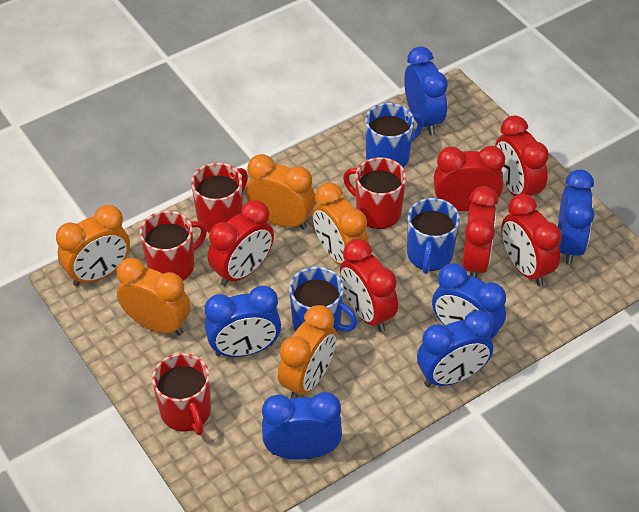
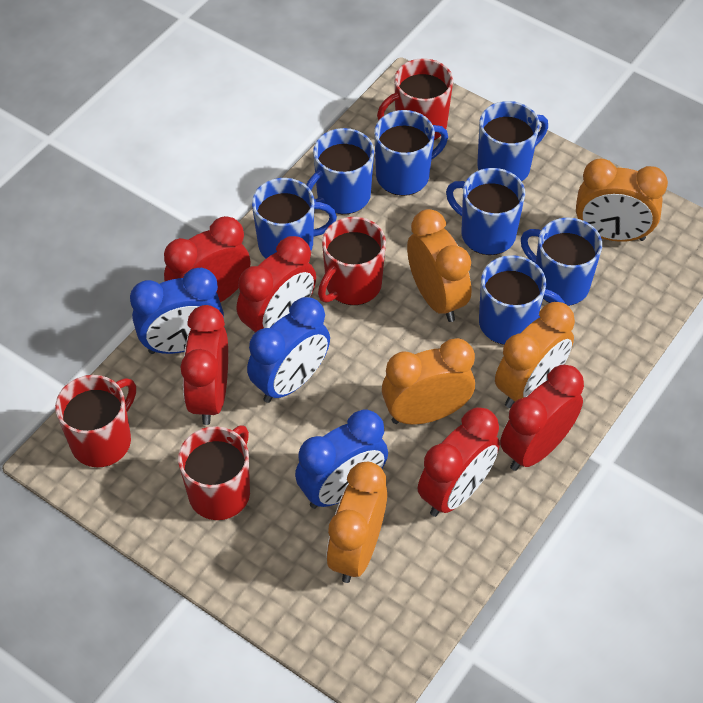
blue clock: 6 -> 3
blue mug: 3 -> 7
red clock: 6 -> 5

